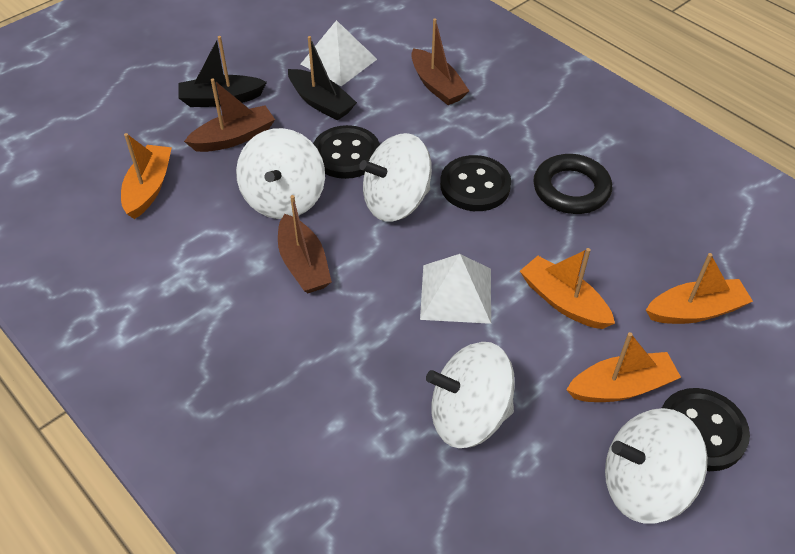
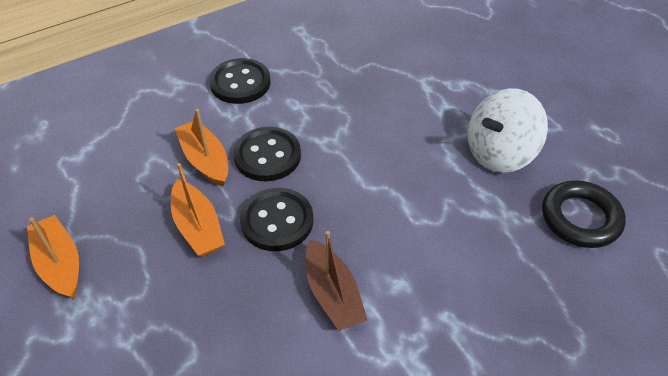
black boat: 2 -> 0
brown boat: 3 -> 1
orange boat: 4 -> 3
white pyramid: 2 -> 0
white spinning top: 4 -> 1

